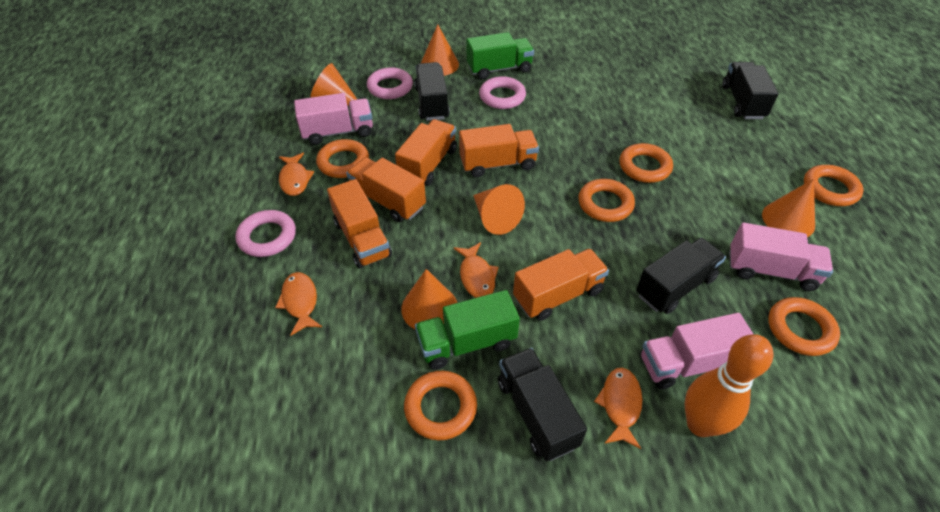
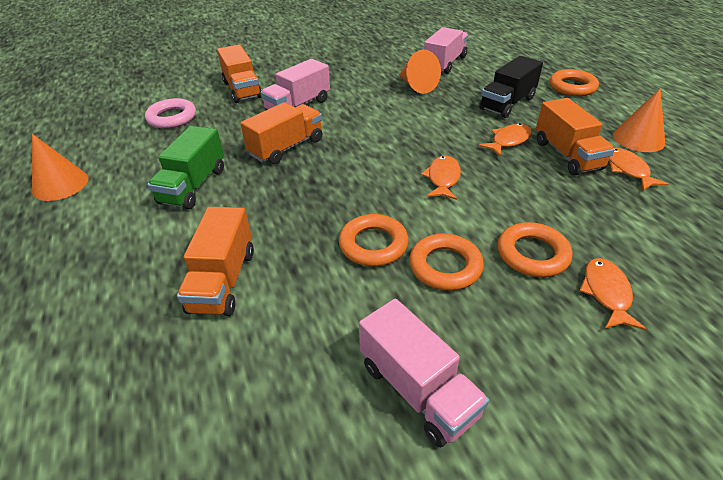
black truck: 4 -> 1
green truck: 2 -> 1
orange bowling pin: 1 -> 0
orange cone: 5 -> 3
orange ring: 6 -> 4
orange truck: 5 -> 4
pink ring: 3 -> 1

